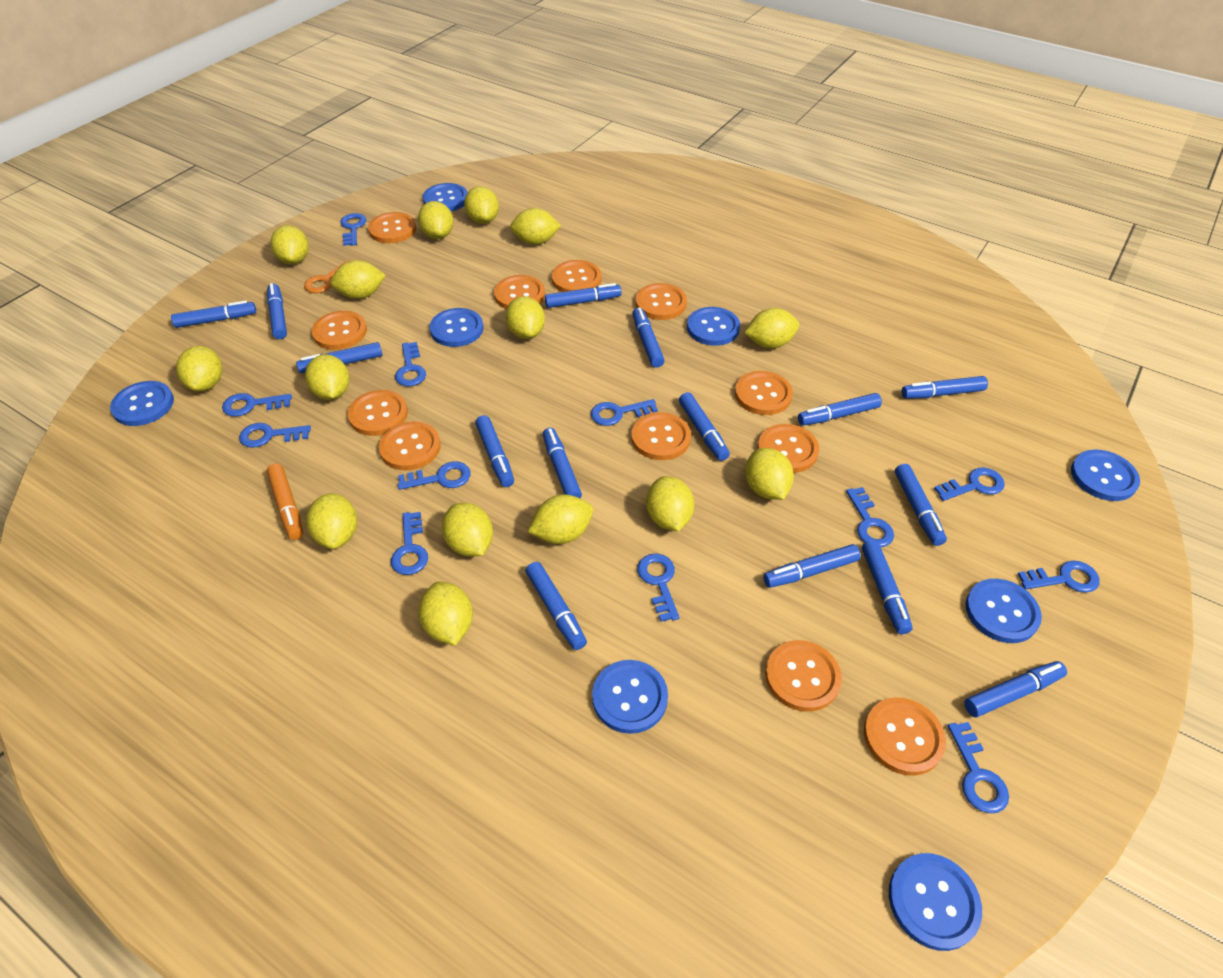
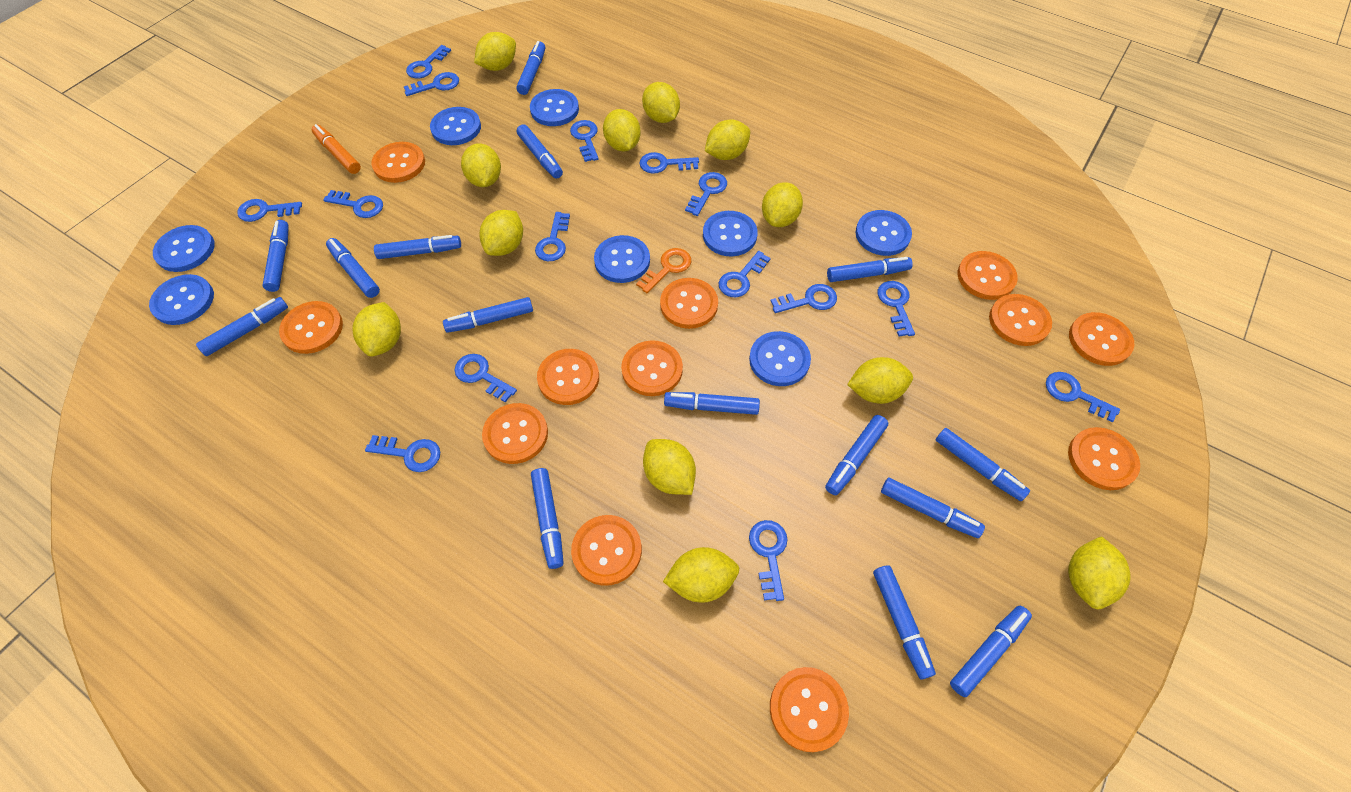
blue key: 12 -> 15
yellow lemon: 15 -> 12

